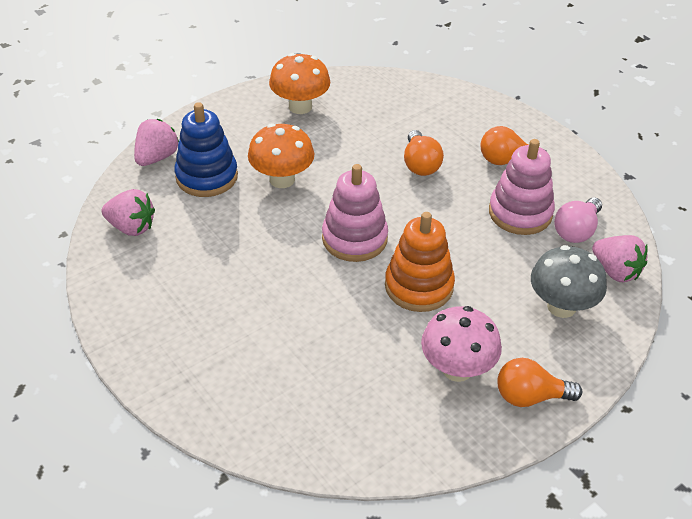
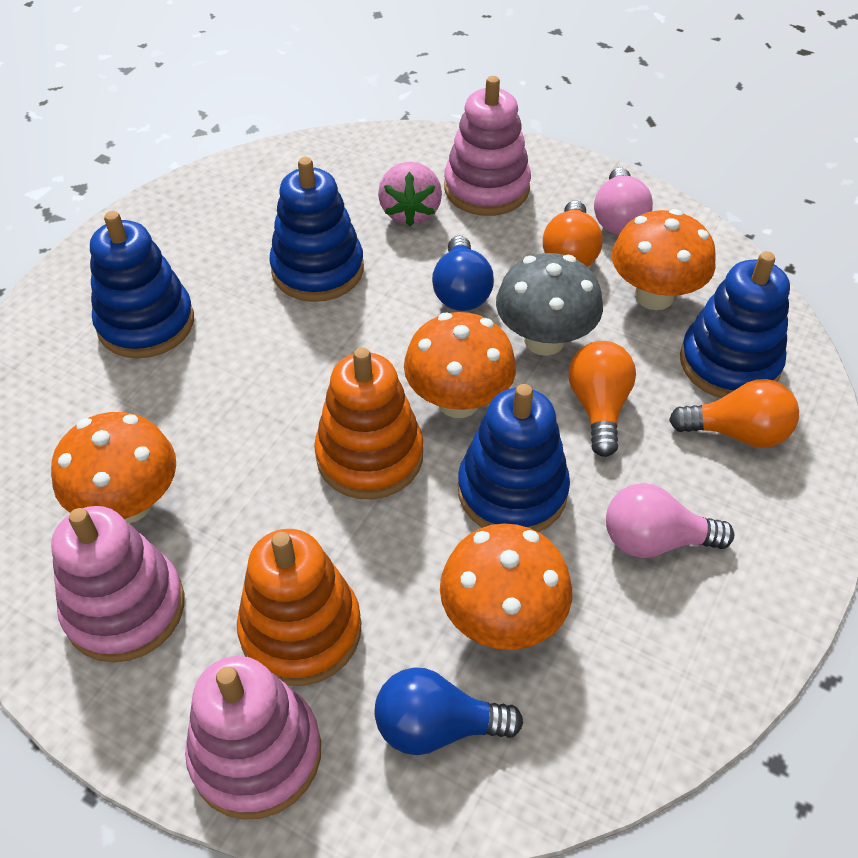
blue light bulb: 0 -> 2
blue stacking toy: 1 -> 4
orange mushroom: 2 -> 4
orange stacking toy: 1 -> 2
pink light bulb: 1 -> 2
pink mushroom: 1 -> 0
pink stacking toy: 2 -> 3
pink strawberry: 3 -> 1

